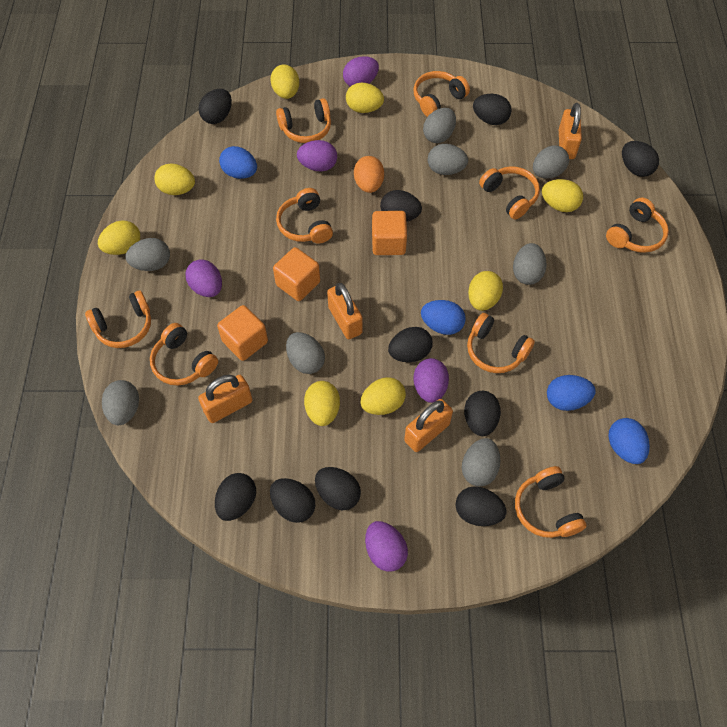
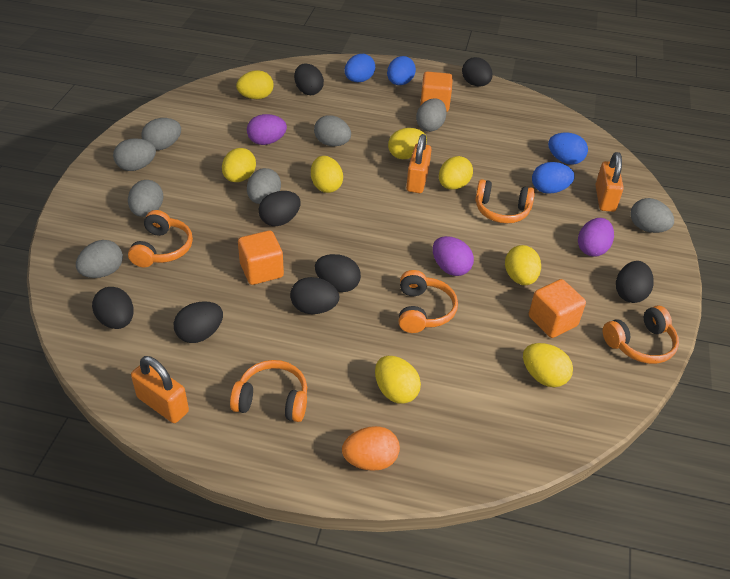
black egg: 10 -> 8
orange headphones: 9 -> 5
orange padlock: 4 -> 3
purple egg: 5 -> 3

